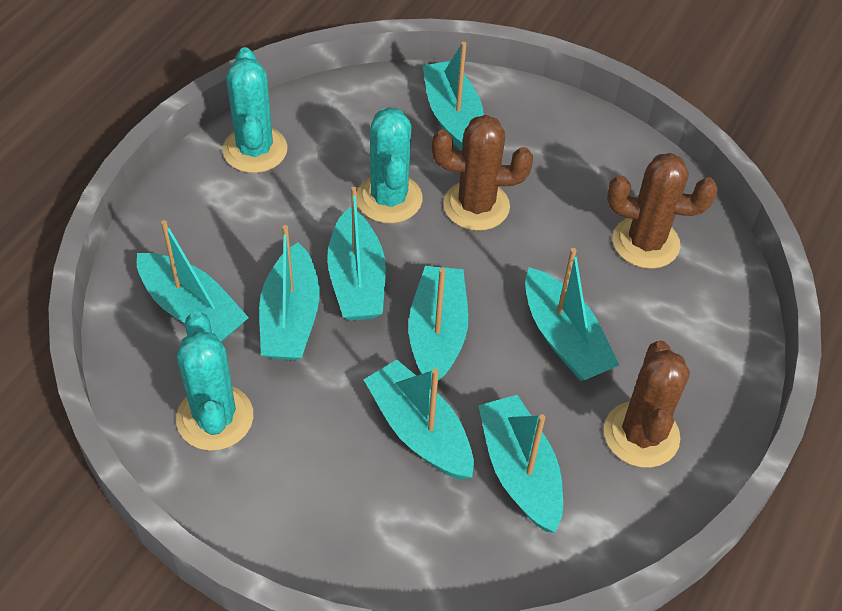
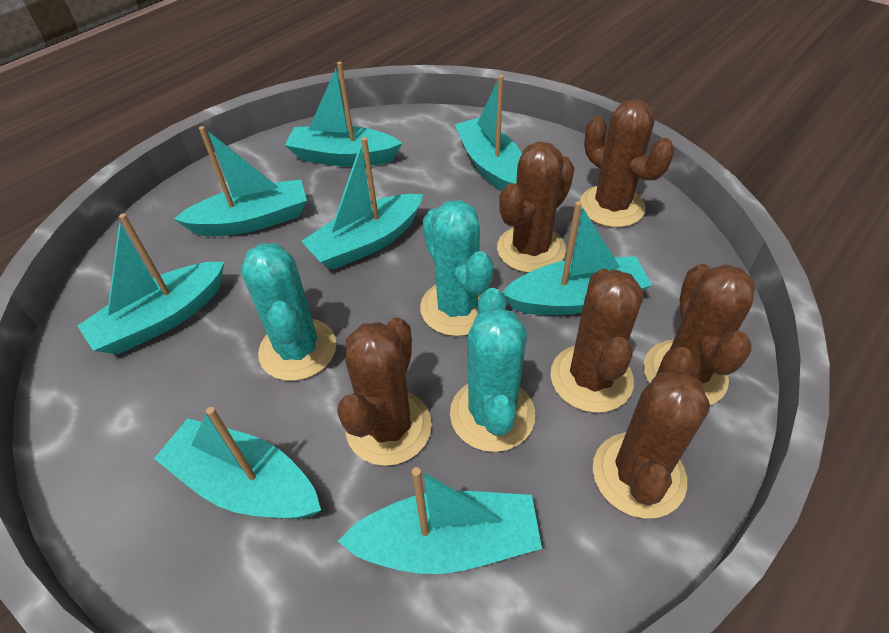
brown cactus: 3 -> 6

